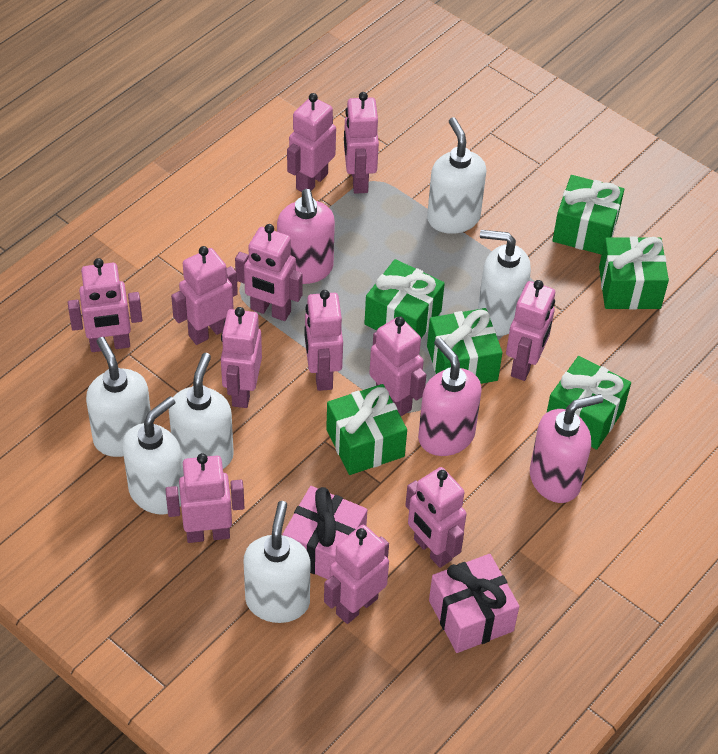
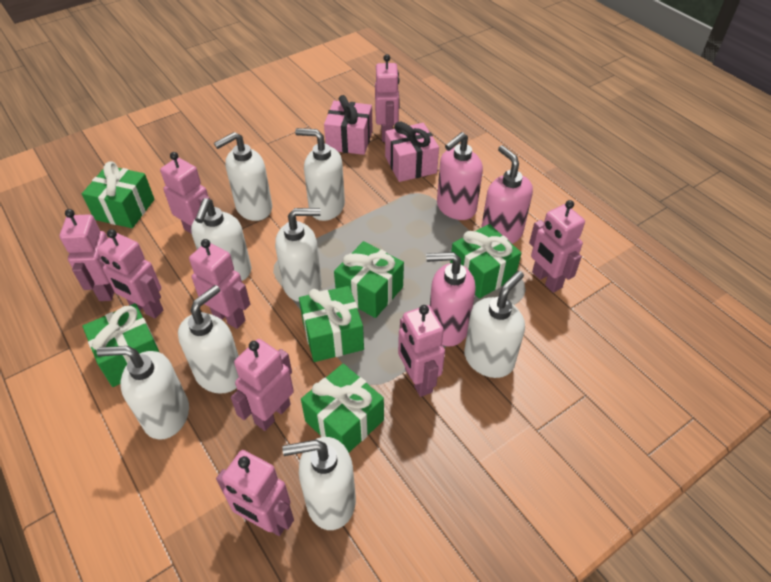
pink robot: 12 -> 9
white soap dispenser: 6 -> 8

